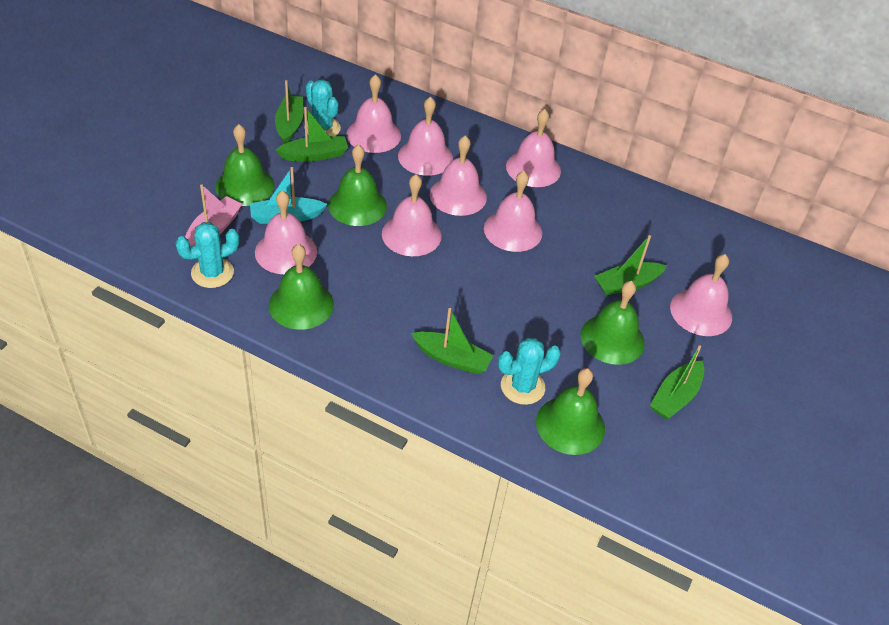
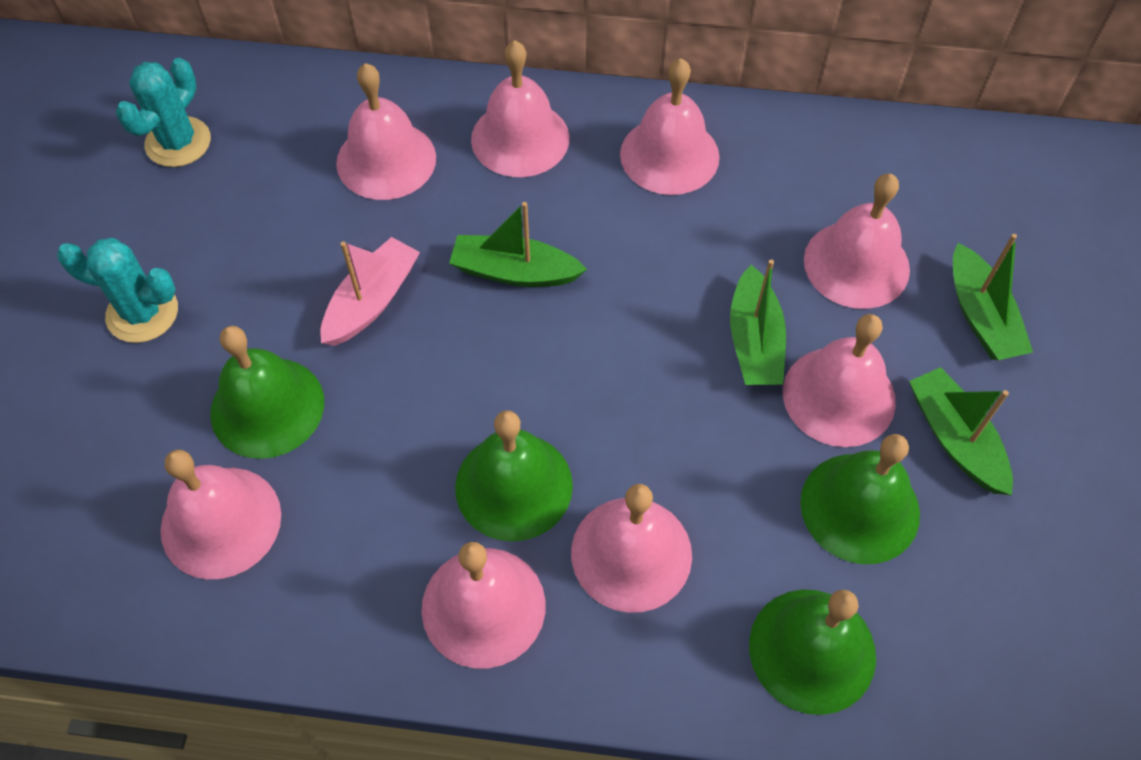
green bell: 5 -> 4
green boat: 5 -> 4
turquoise boat: 1 -> 0
turquoise cactus: 3 -> 2

